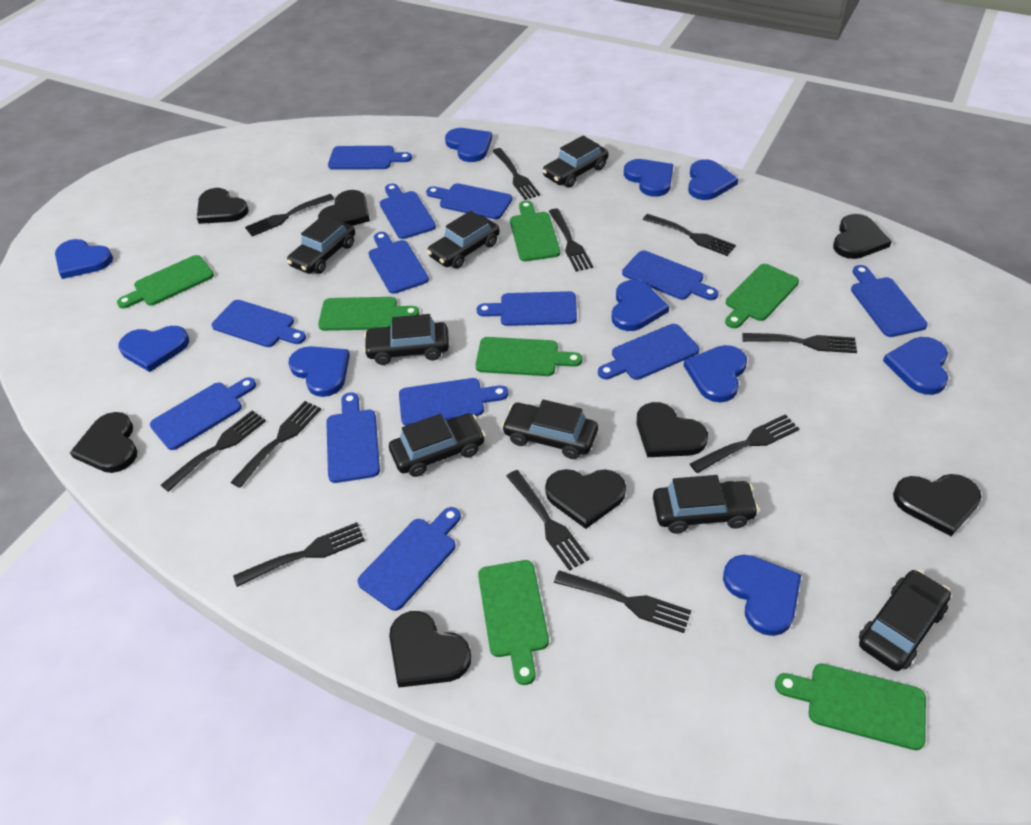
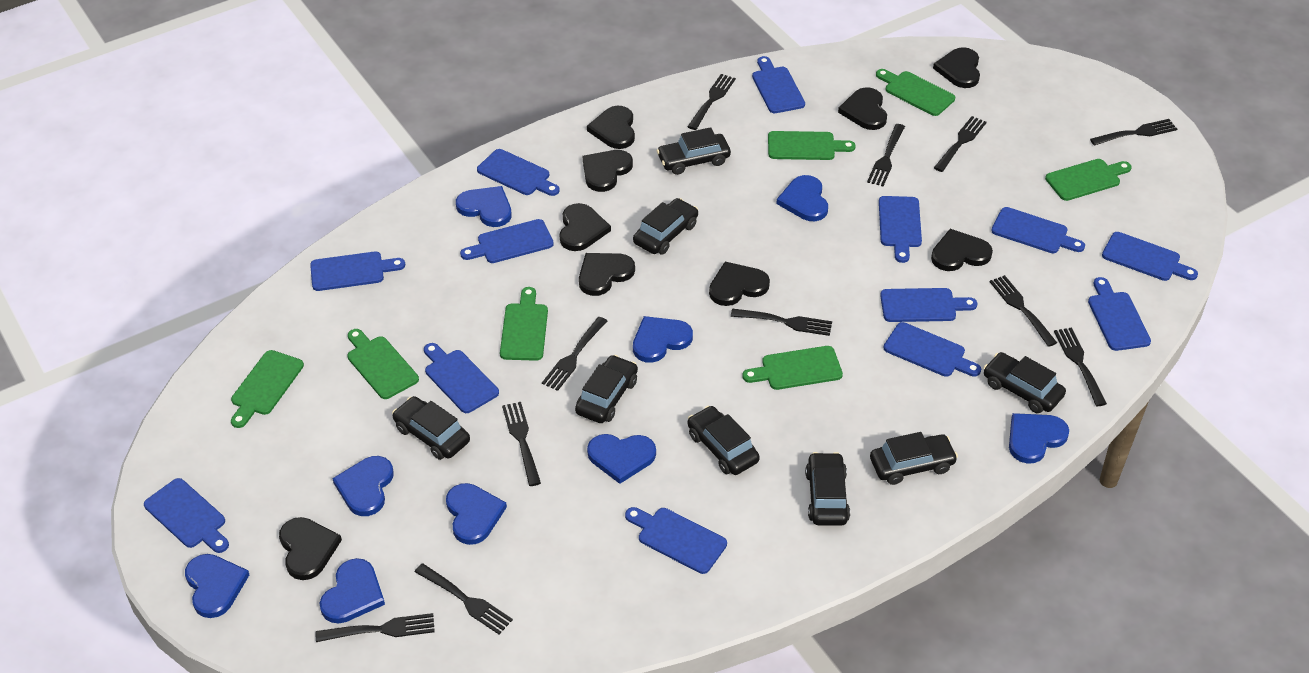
black heart: 8 -> 9
blue heart: 10 -> 9

